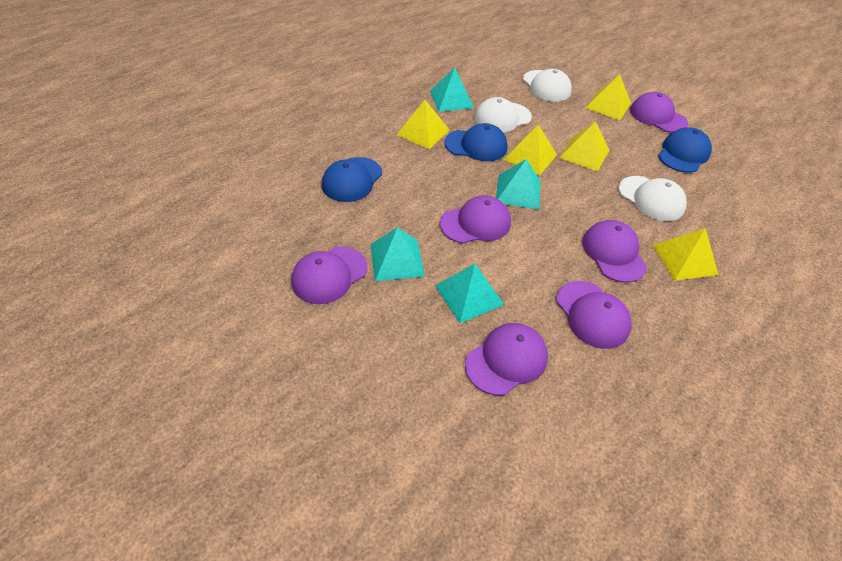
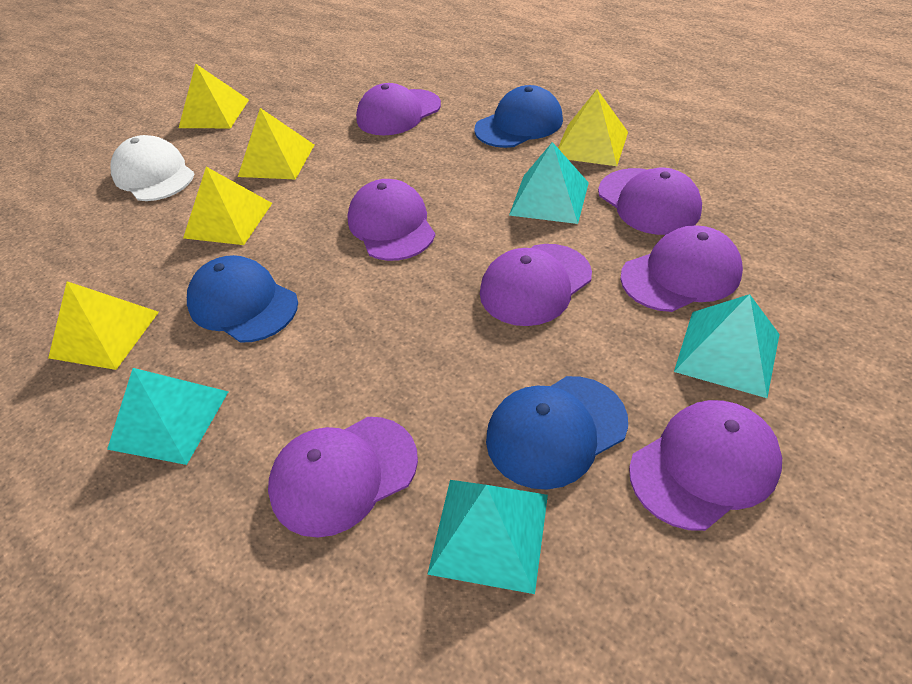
purple cap: 6 -> 7
white cap: 3 -> 1

